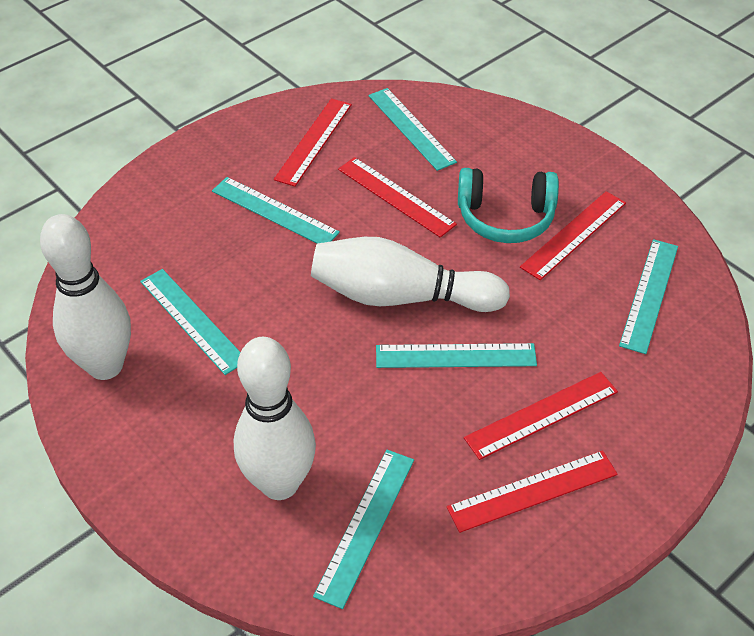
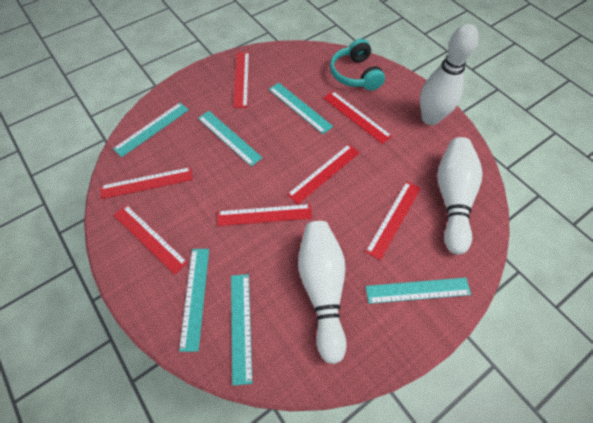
red ruler: 5 -> 7

